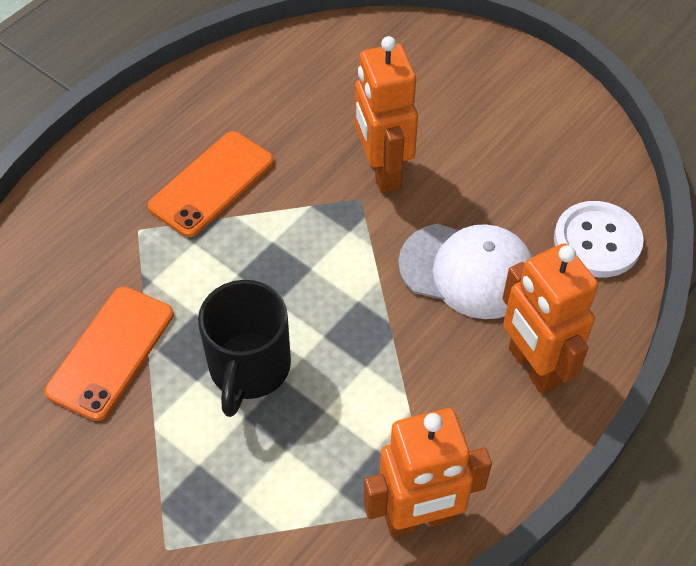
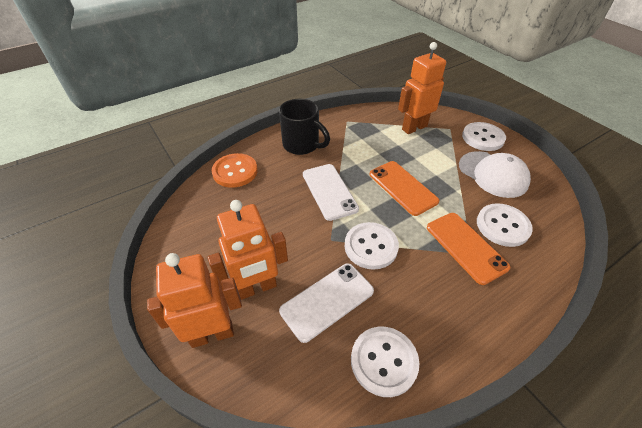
orange button: 0 -> 1
white button: 1 -> 4
white phone: 0 -> 2

